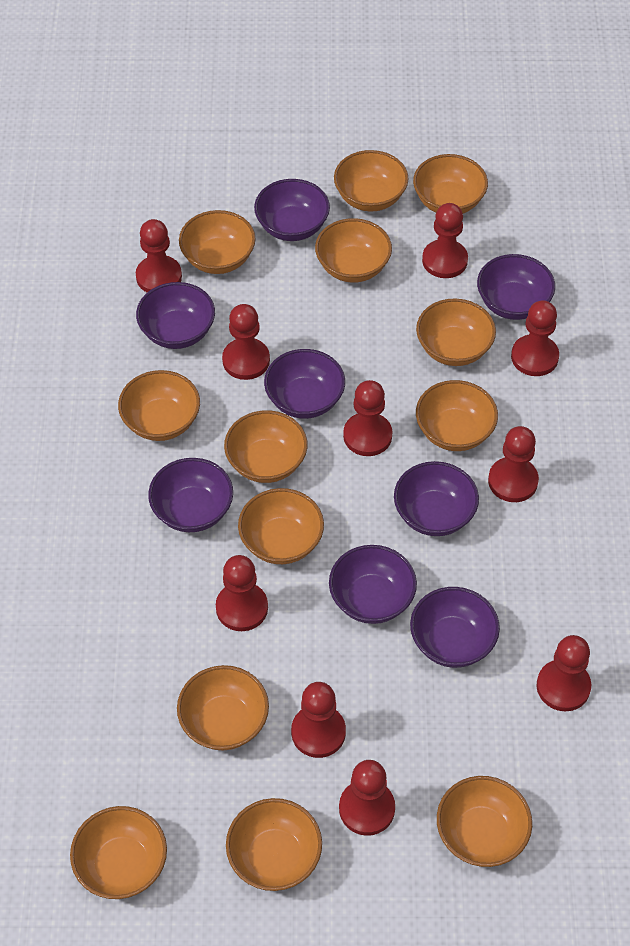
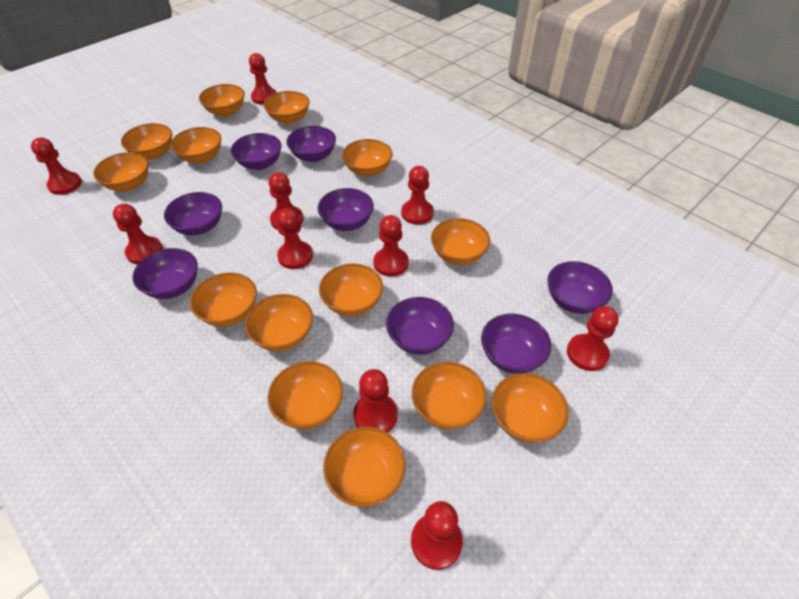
orange bowl: 13 -> 14

